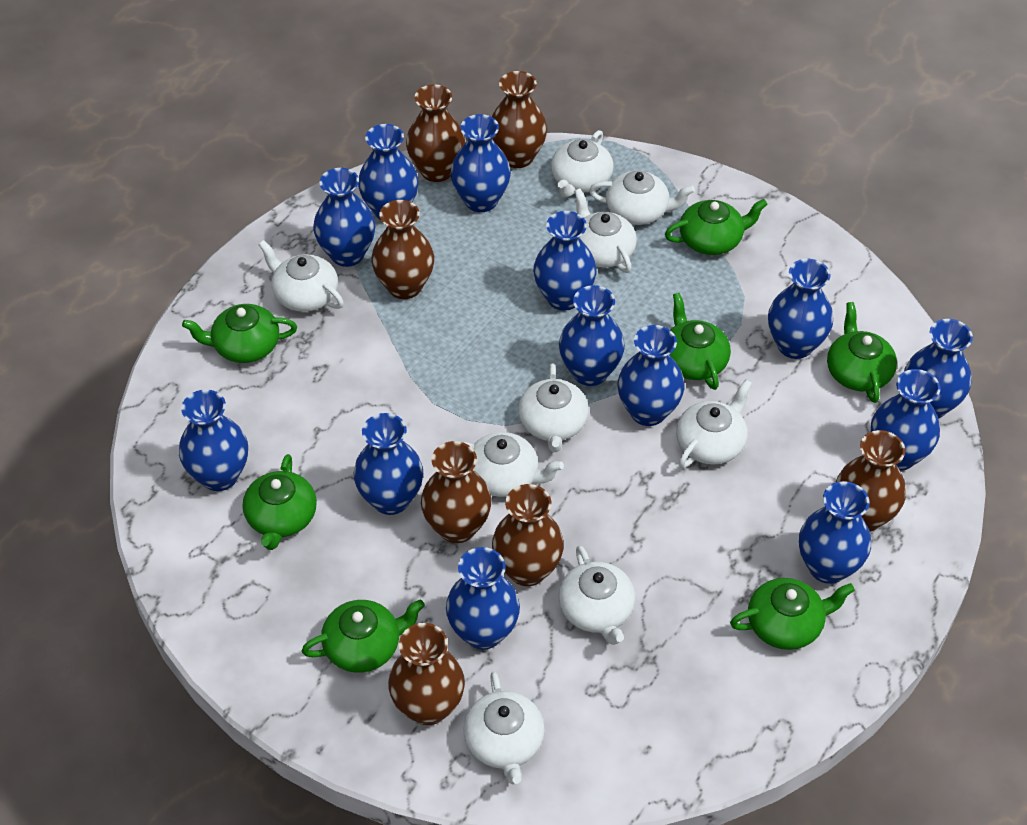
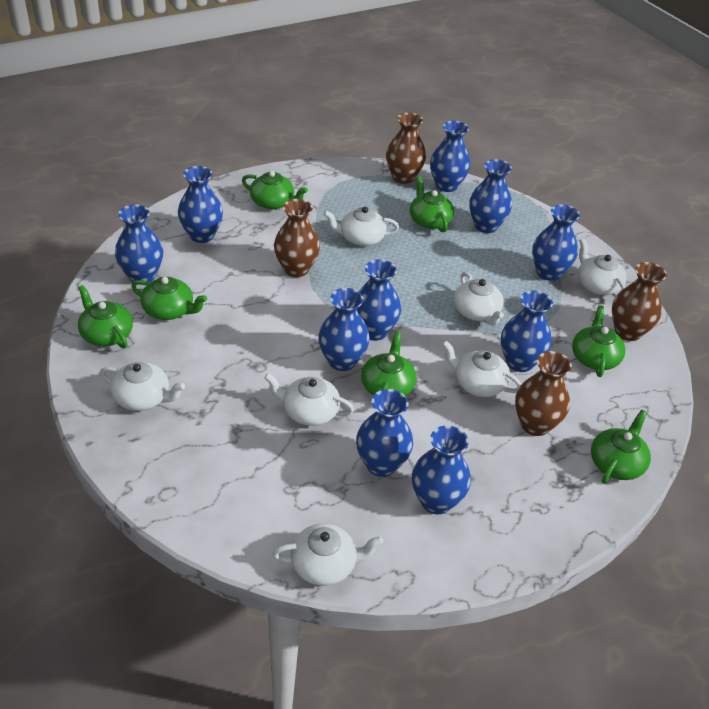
blue vase: 13 -> 10
brown vase: 7 -> 4
white teapot: 9 -> 7

